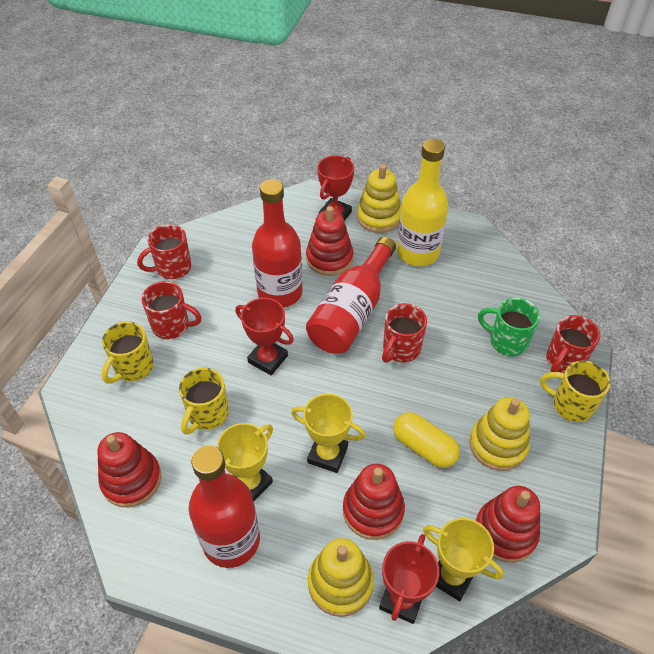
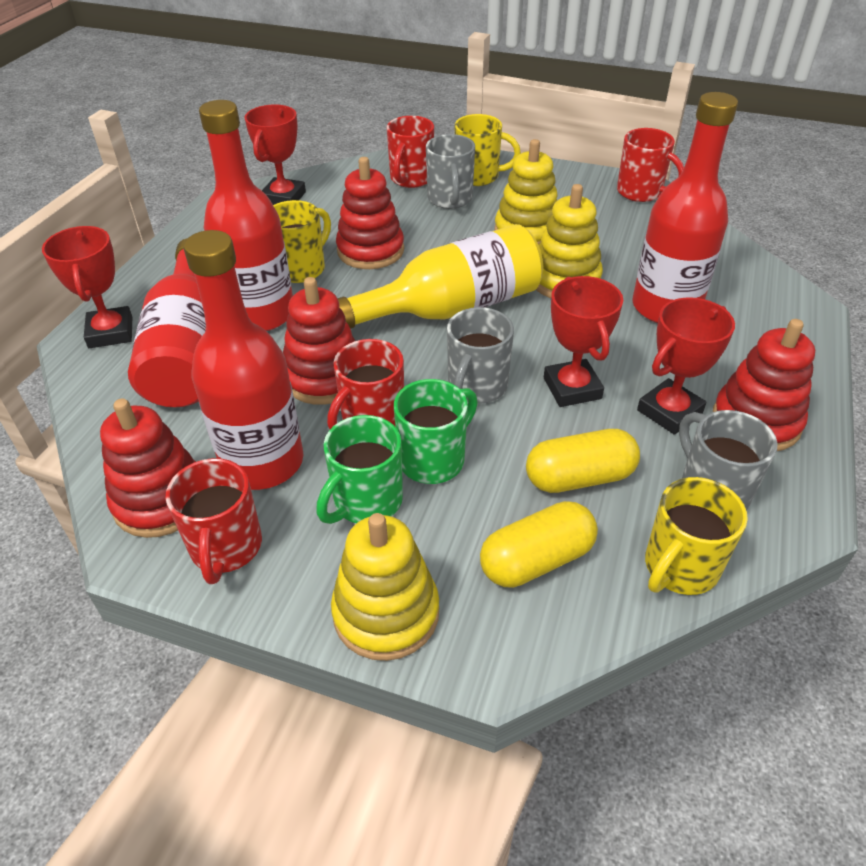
green mug: 1 -> 2
grey mug: 0 -> 3
red bottle: 3 -> 4
red trophy: 3 -> 4
yellow capsule: 1 -> 2
yellow trophy: 3 -> 0

